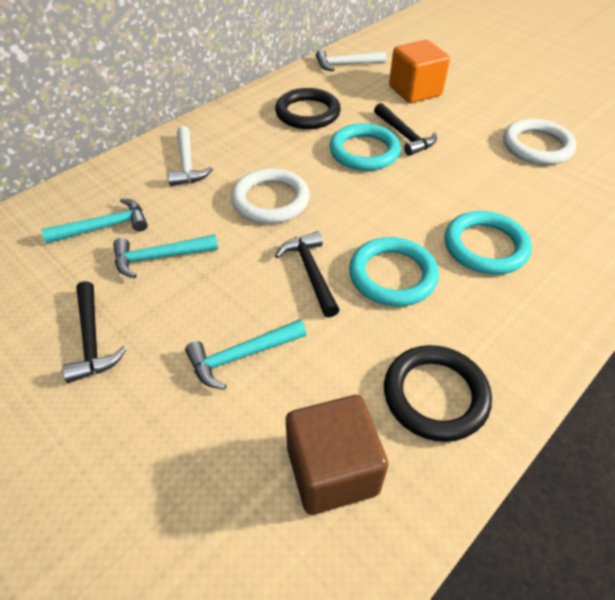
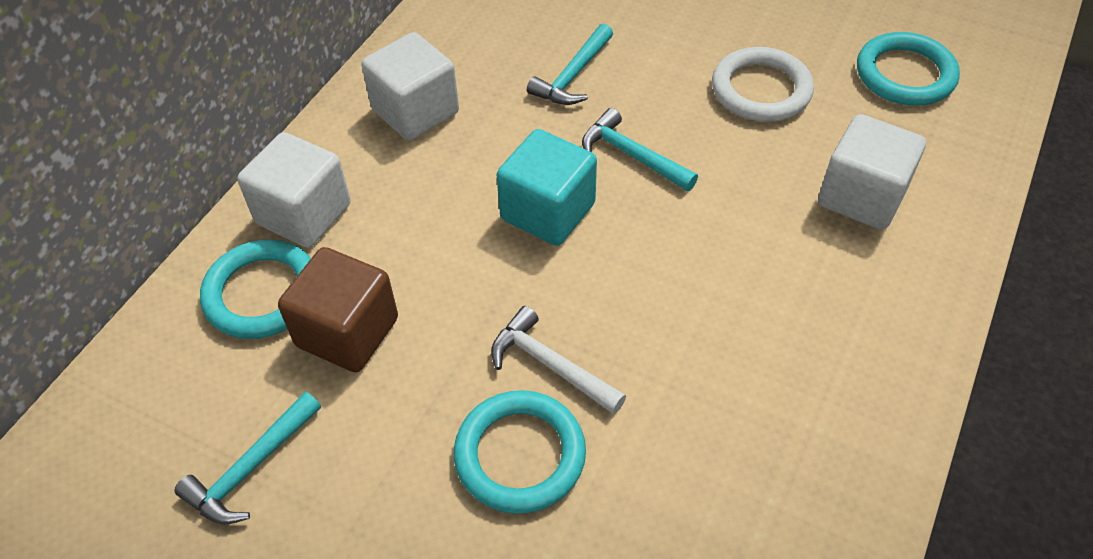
black hammer: 3 -> 0
black ring: 2 -> 0
orange cube: 1 -> 0
turquoise cube: 0 -> 1
white cube: 0 -> 3
white hammer: 2 -> 1
white ring: 2 -> 1

